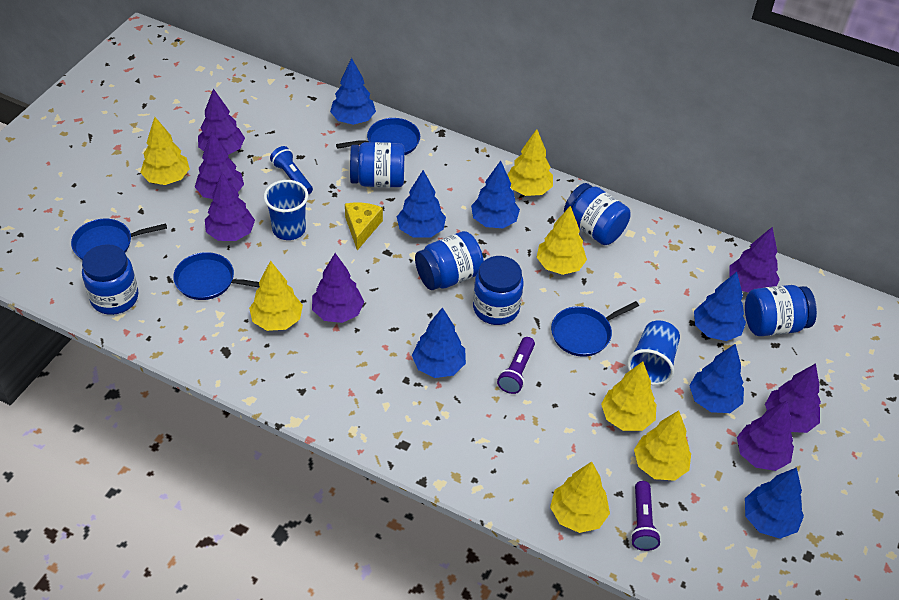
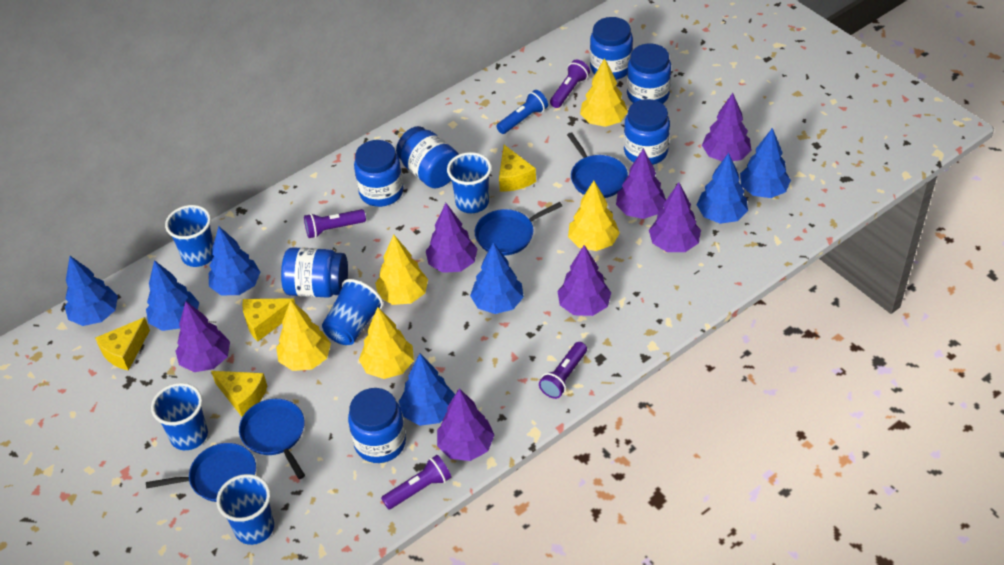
blue cup: 2 -> 5
blue jar: 6 -> 7
purple flashlight: 2 -> 4
yellow cheese: 1 -> 4
yellow tree: 7 -> 5

